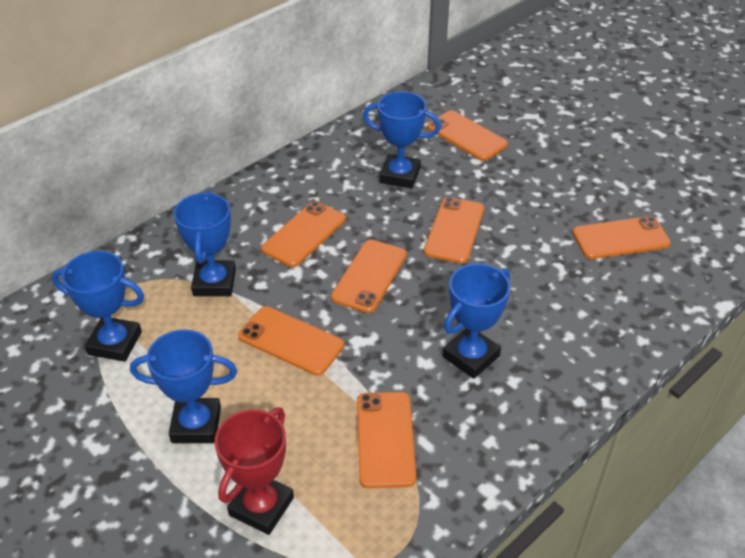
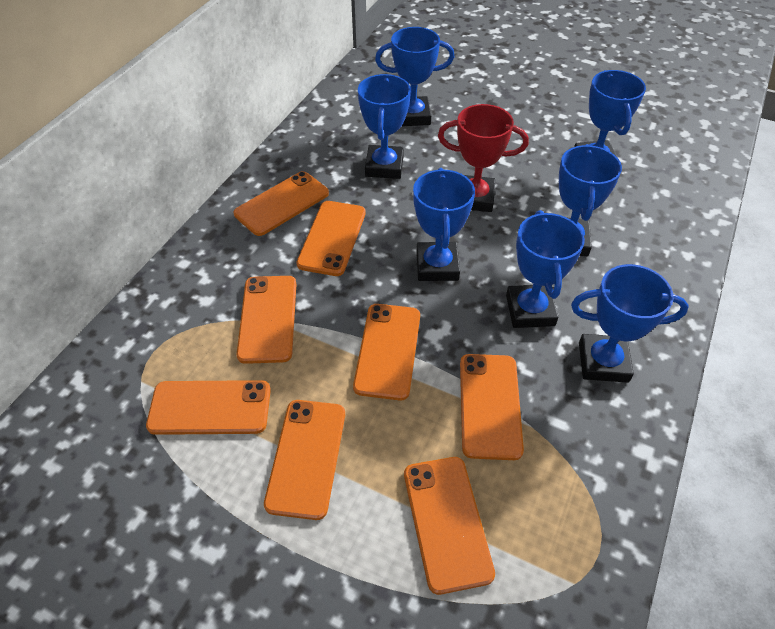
blue trophy: 5 -> 7
orange phone: 7 -> 8

